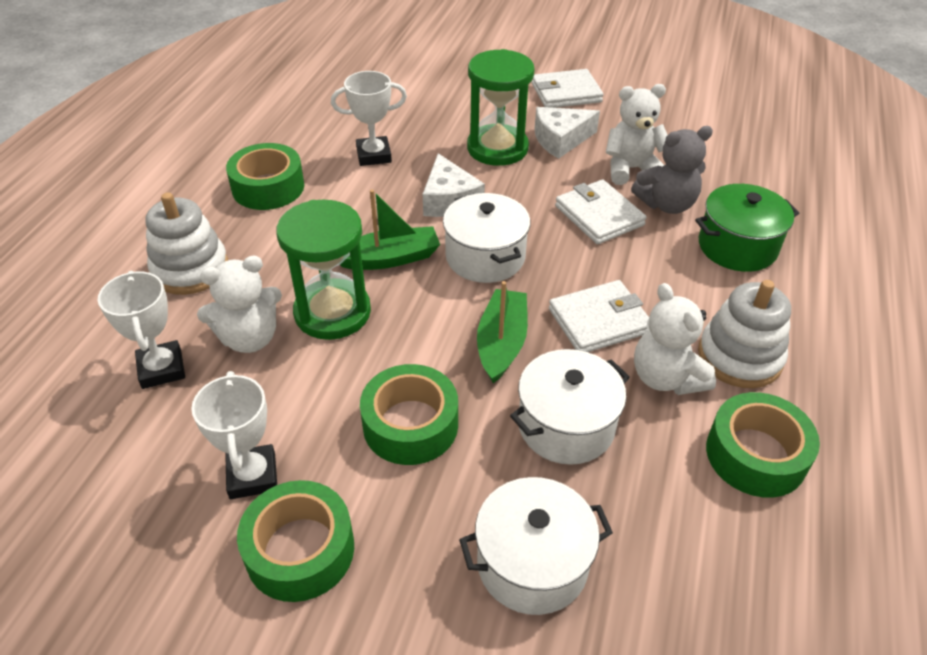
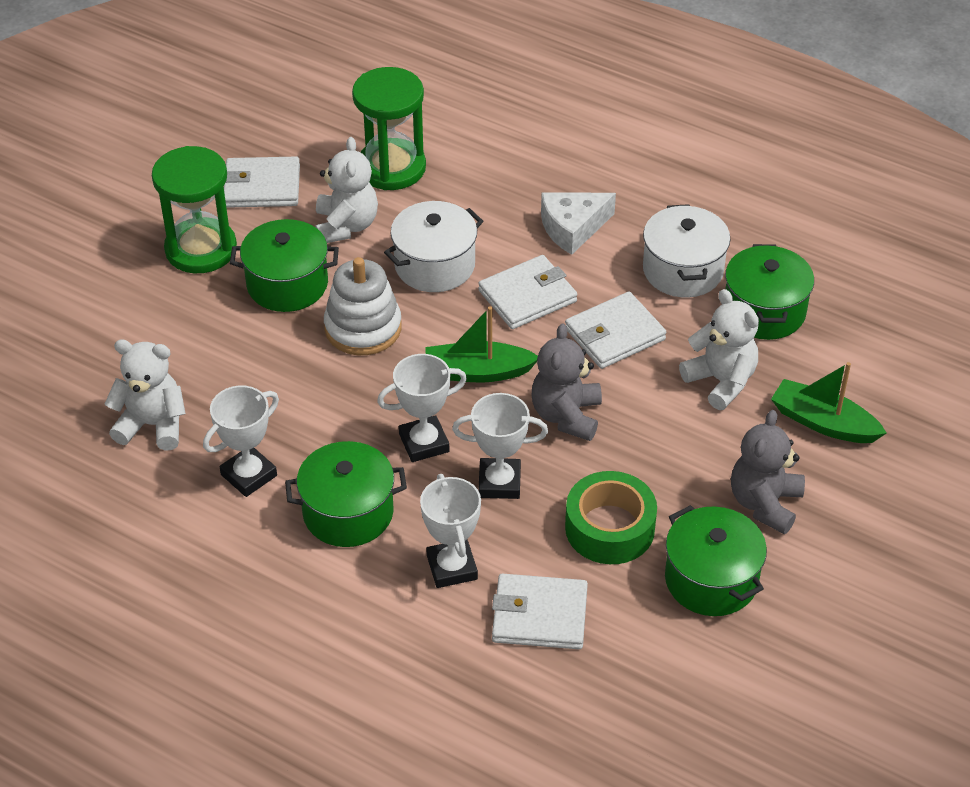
green pot: 1 -> 4
green tape: 4 -> 1
grey teddy bear: 1 -> 2
white cheese: 2 -> 1
white pot: 3 -> 2
white stacking toy: 2 -> 1
white trophy: 3 -> 4
white wallet: 3 -> 4

